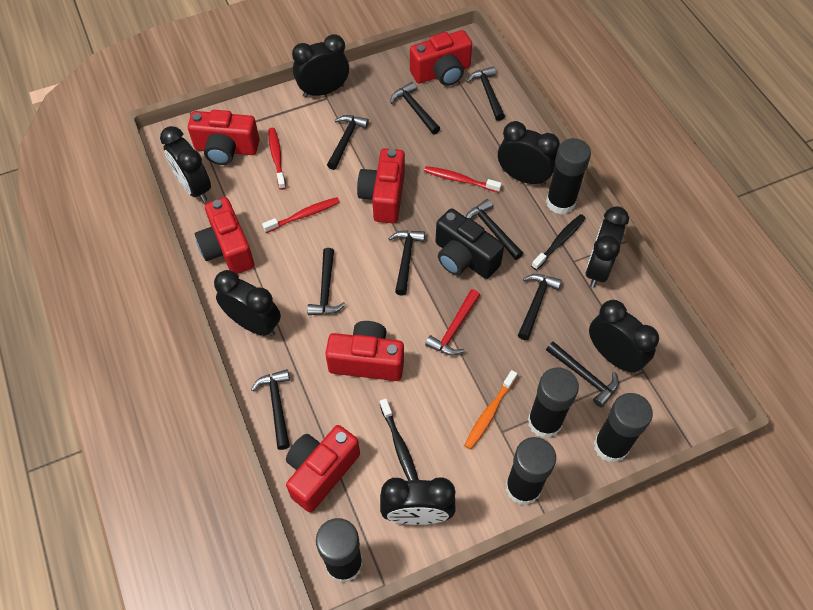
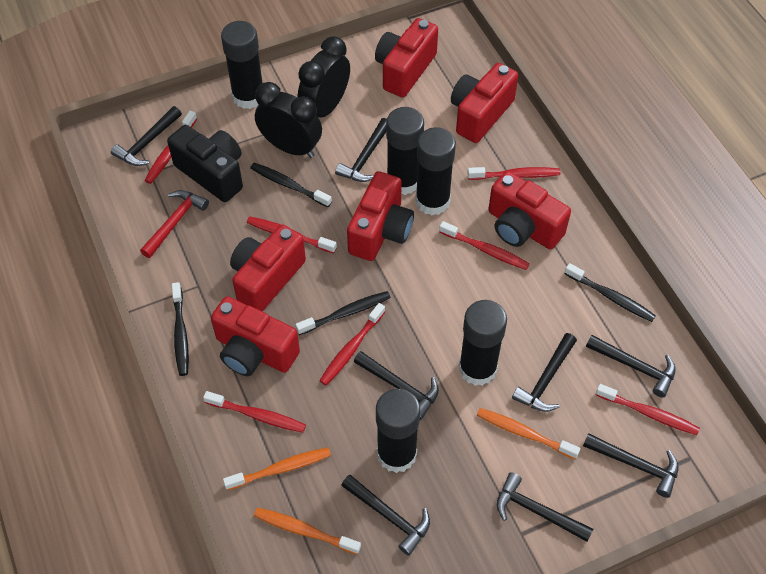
black clock: 7 -> 2
black hammer: 9 -> 8
black toothbrush: 2 -> 4
orange toothbrush: 1 -> 3
red toothbrush: 3 -> 7

